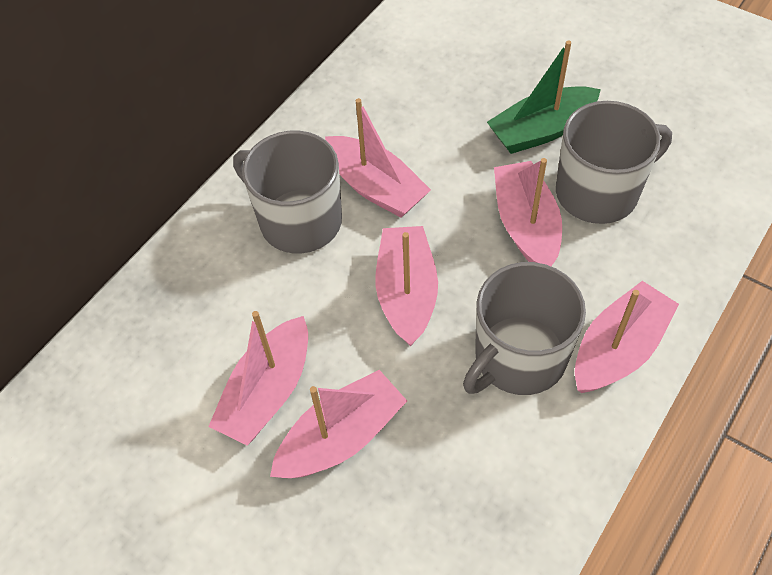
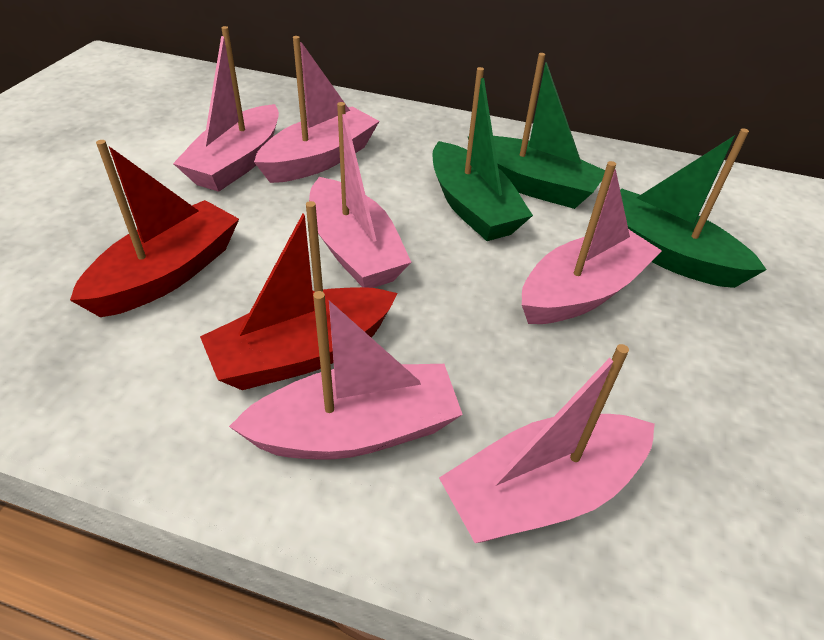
green boat: 1 -> 3
grey mug: 3 -> 0
red boat: 0 -> 2

